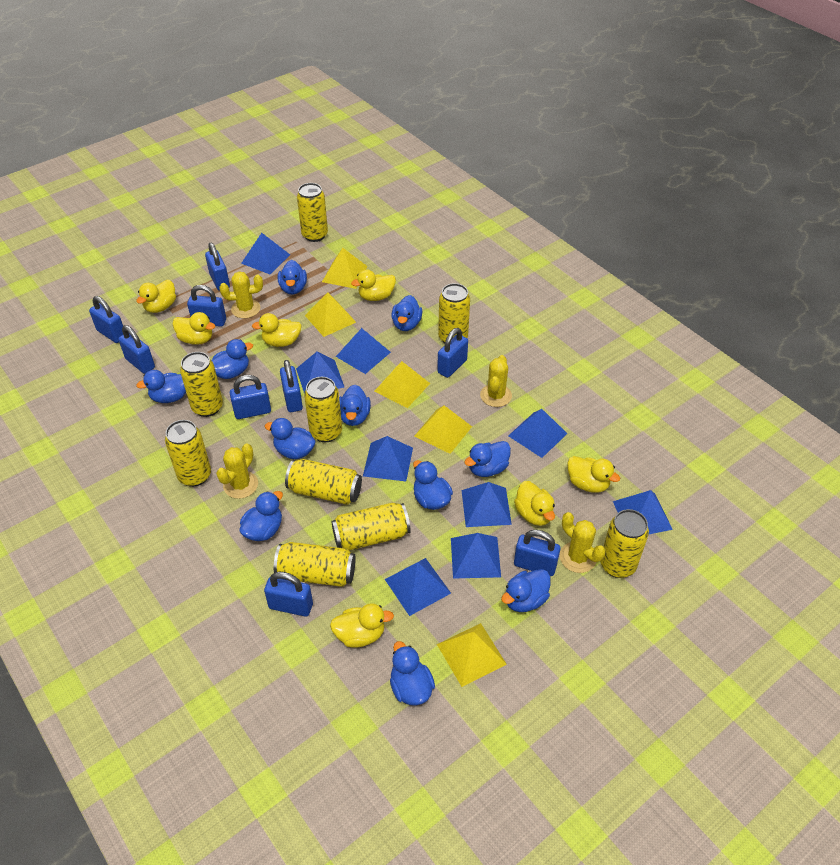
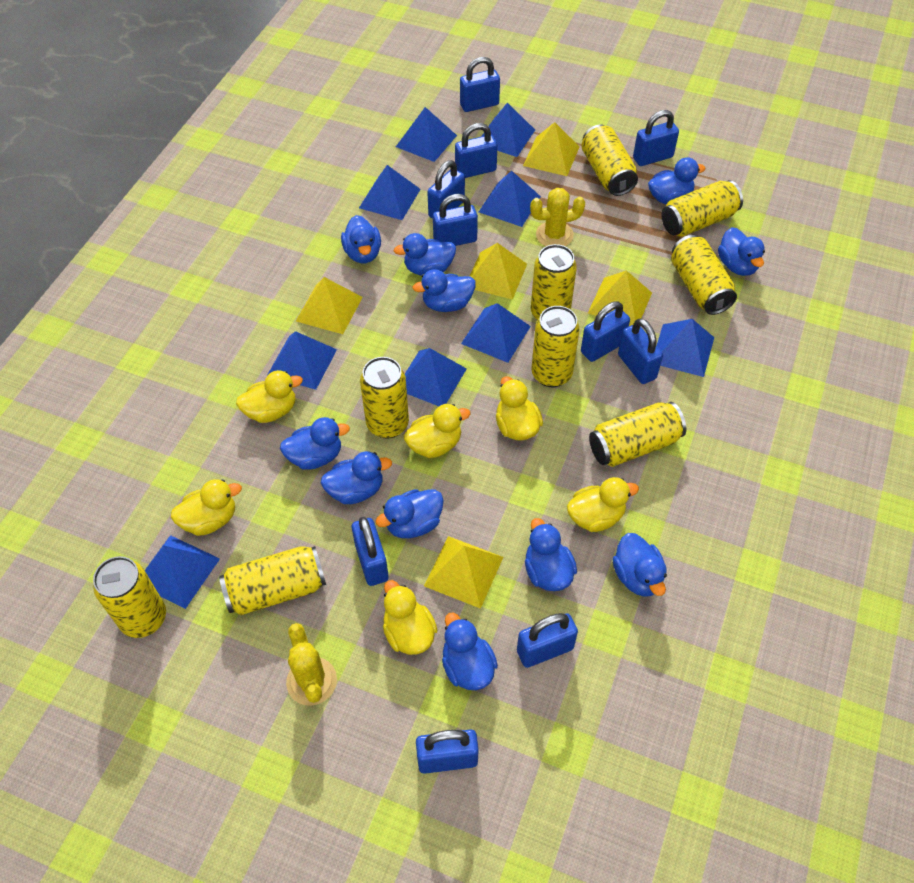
blue padlock: 9 -> 10
yellow cactus: 4 -> 2
yellow duck: 7 -> 6

